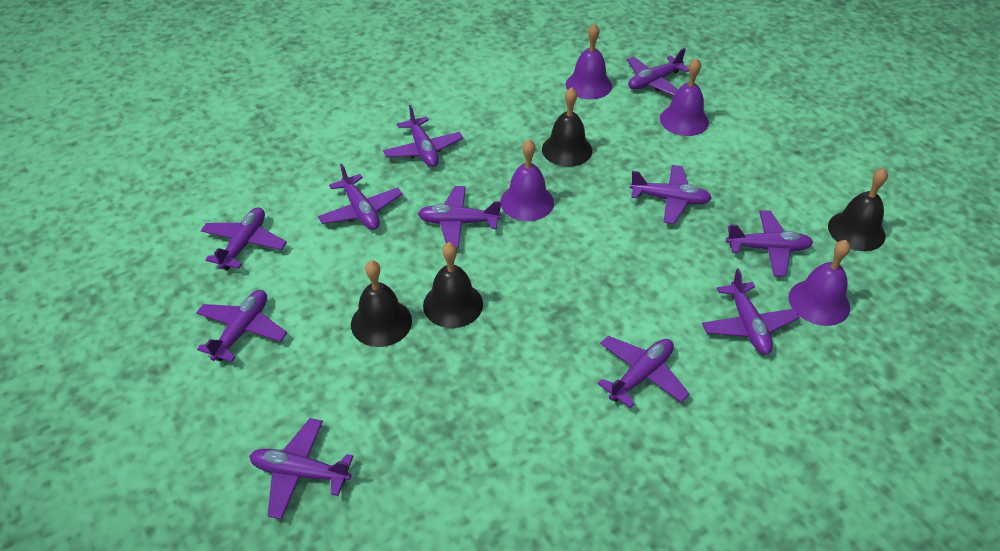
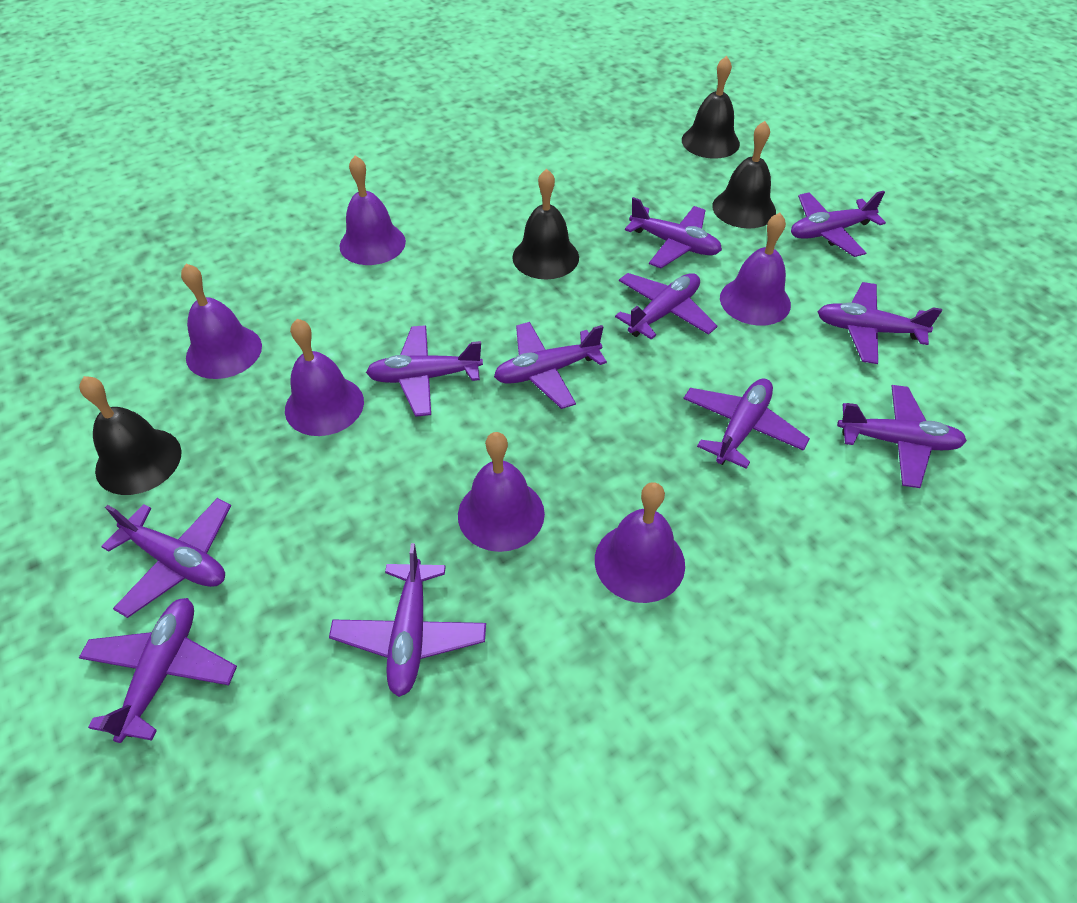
purple bell: 4 -> 6

